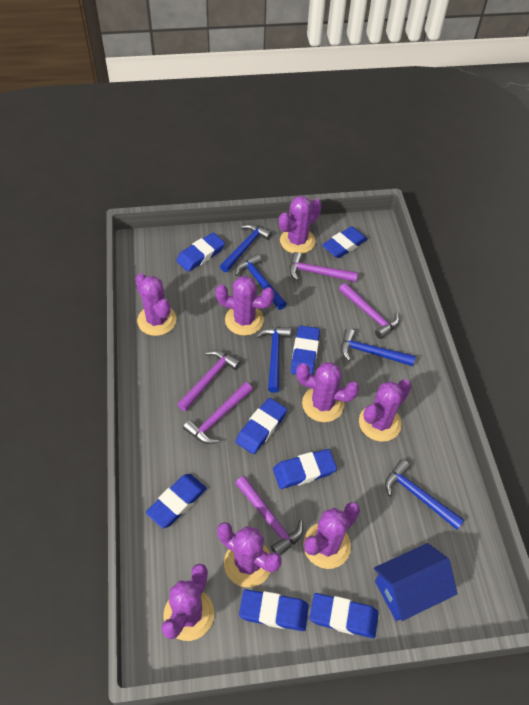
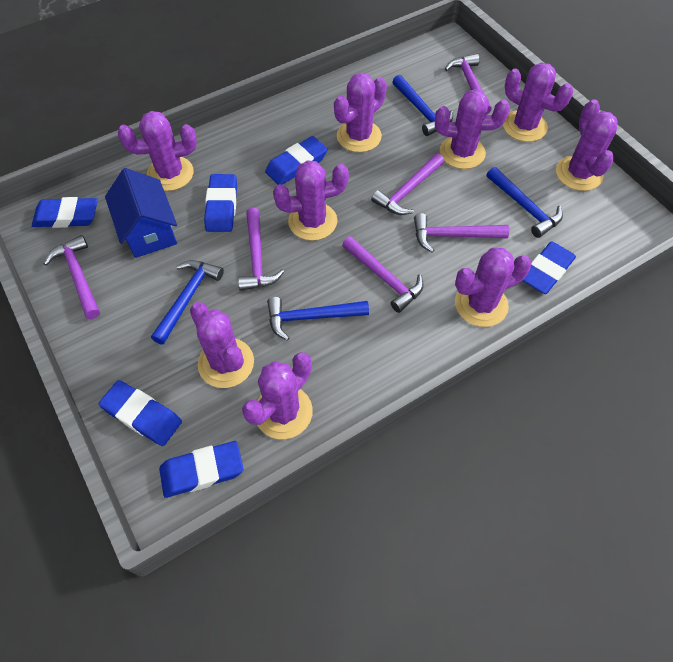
blue eraser: 8 -> 6
blue hammer: 5 -> 4
purple cactus: 8 -> 9
purple hammer: 5 -> 6

